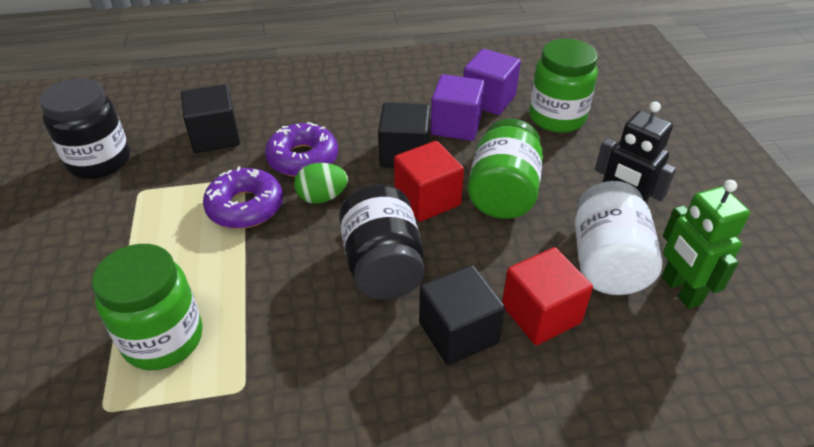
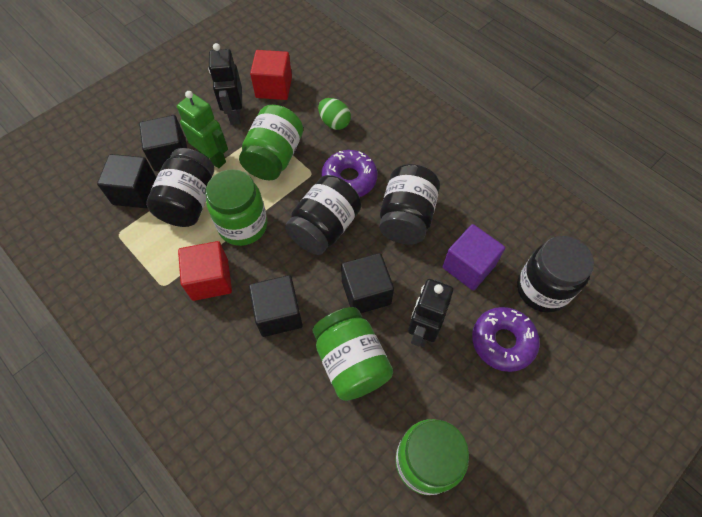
black cube: 3 -> 4
black jar: 2 -> 4
black robot: 1 -> 2
green jar: 3 -> 4
purple cube: 2 -> 1
white jar: 1 -> 0

